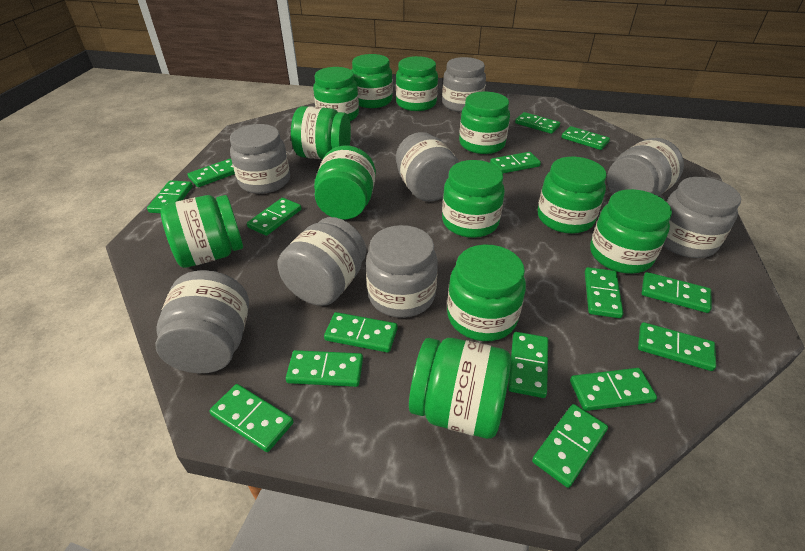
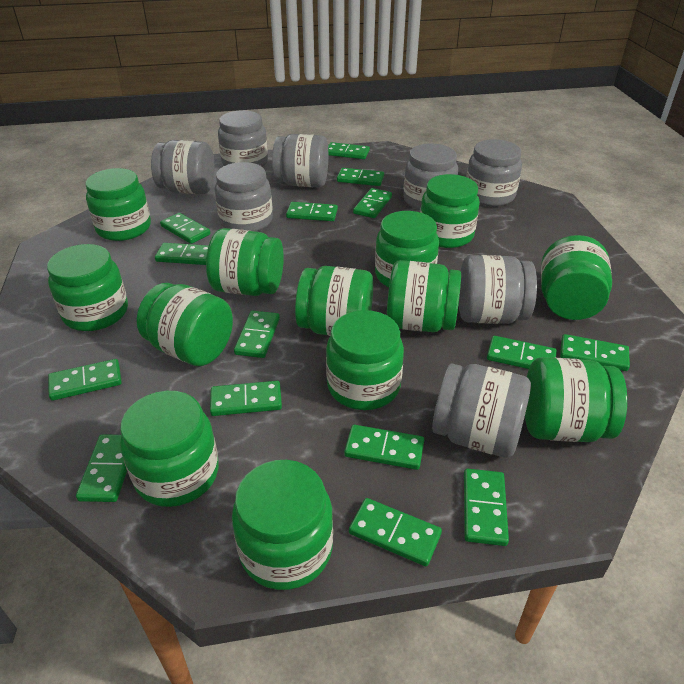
green jar: 12 -> 13

